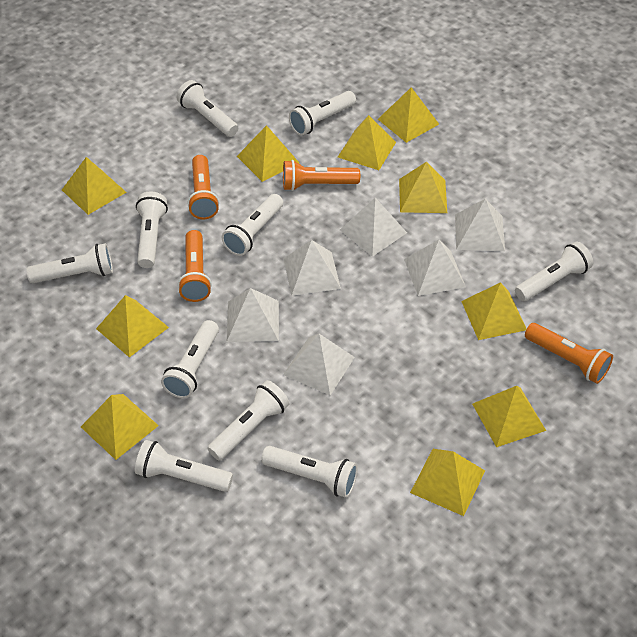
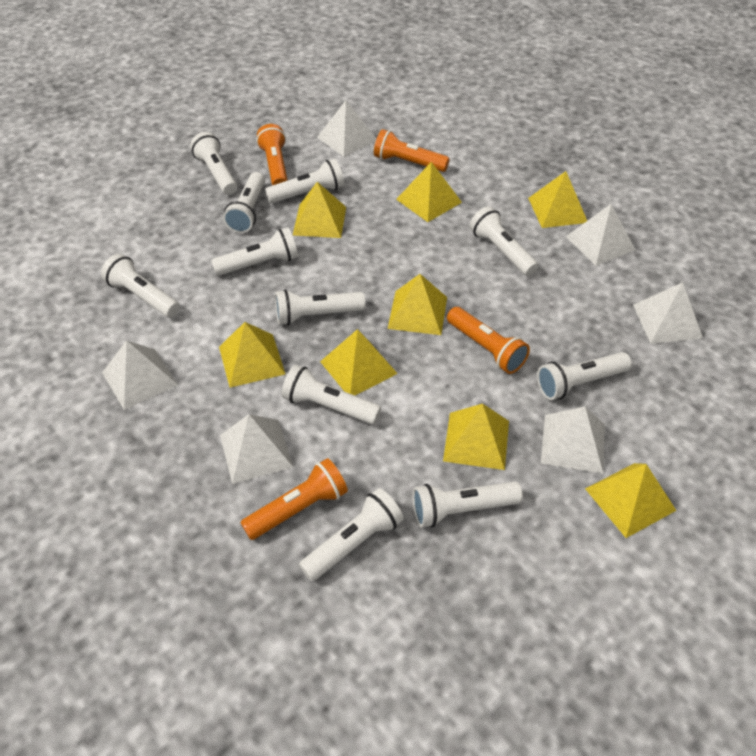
white flashlight: 10 -> 11
yellow pyramid: 10 -> 8

